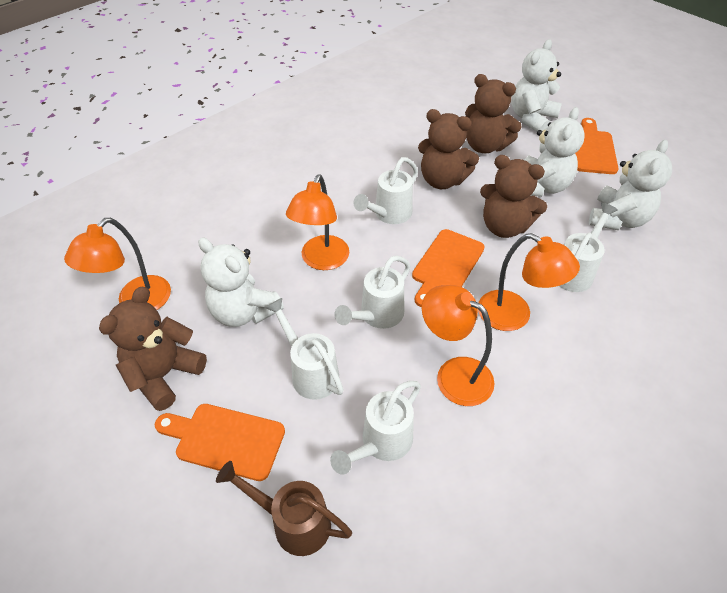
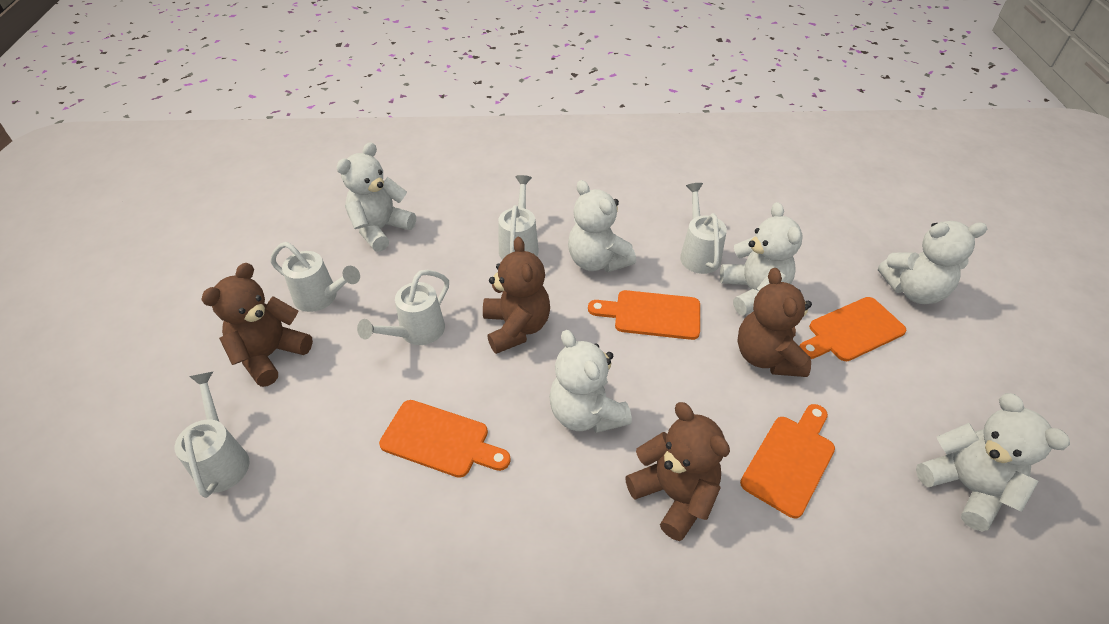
brown watering can: 1 -> 0
orange cutting board: 3 -> 4
orange lamp: 4 -> 0
white teddy bear: 4 -> 6

